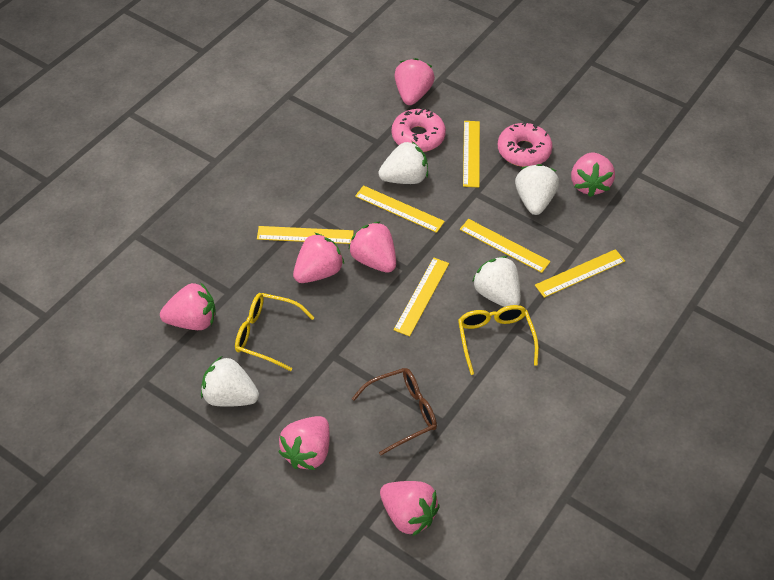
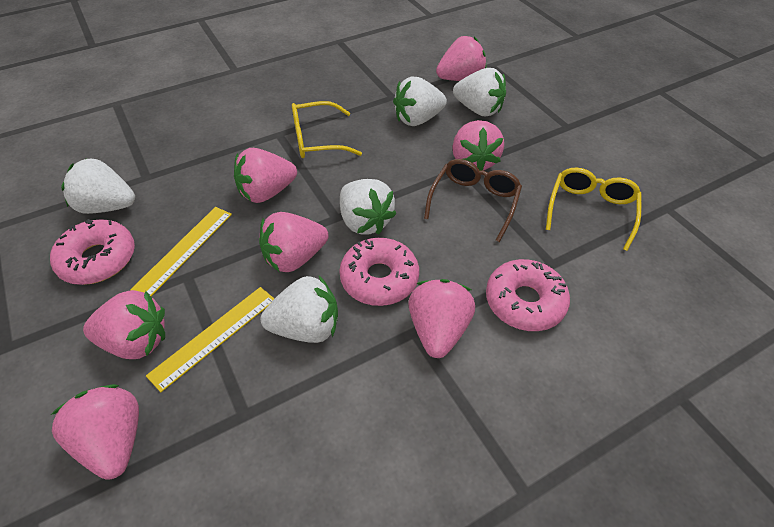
pink donut: 2 -> 3
white strawberry: 4 -> 5
yellow ruler: 6 -> 2

